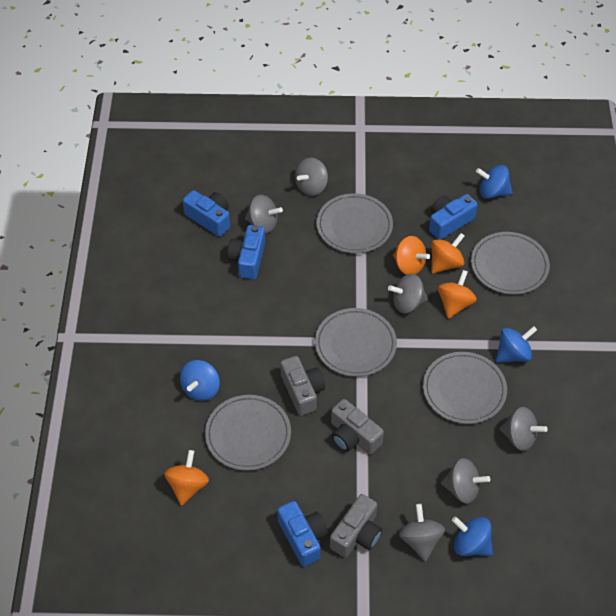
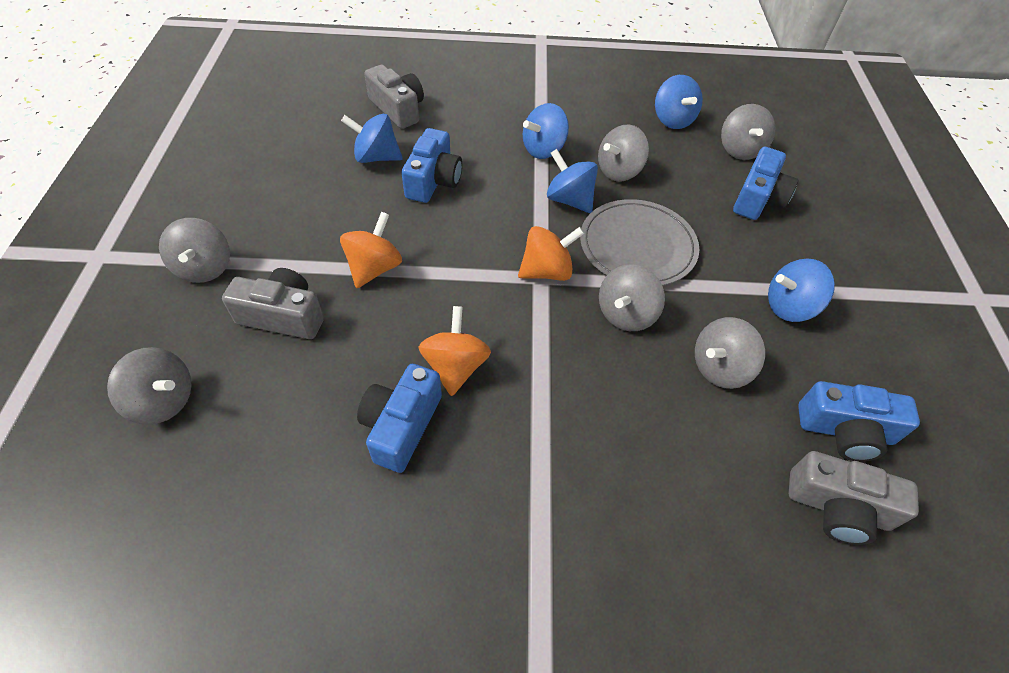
blue spinning top: 4 -> 5
grey plate: 5 -> 1
orange spinning top: 4 -> 3

